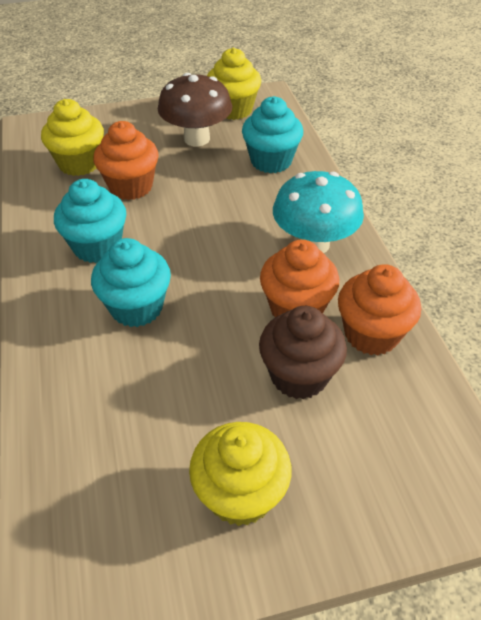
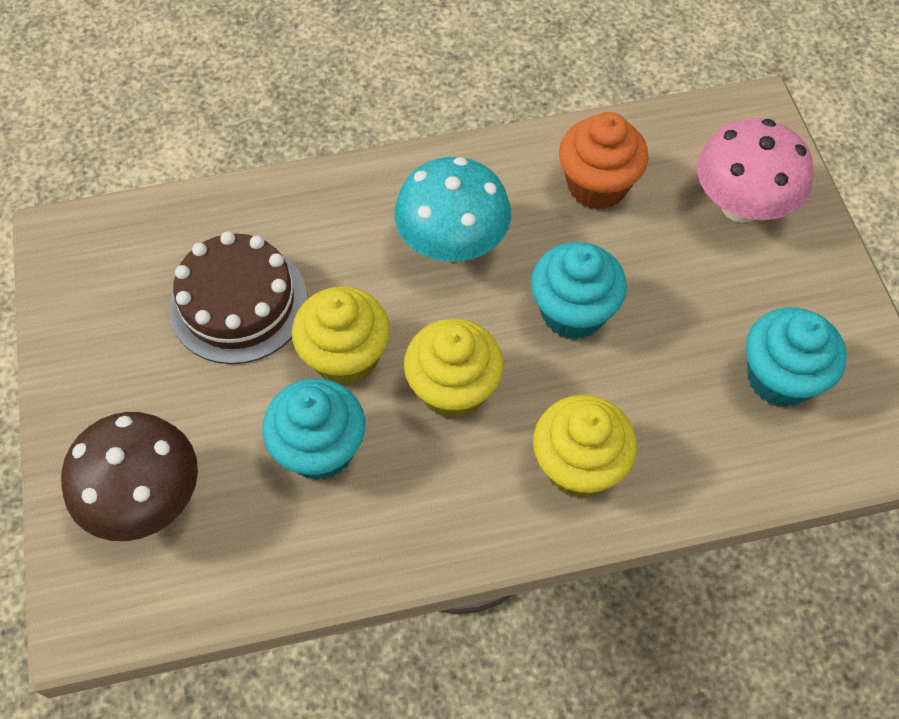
brown cake: 0 -> 1
brown cupcake: 1 -> 0
orange cupcake: 3 -> 1
pink mushroom: 0 -> 1

